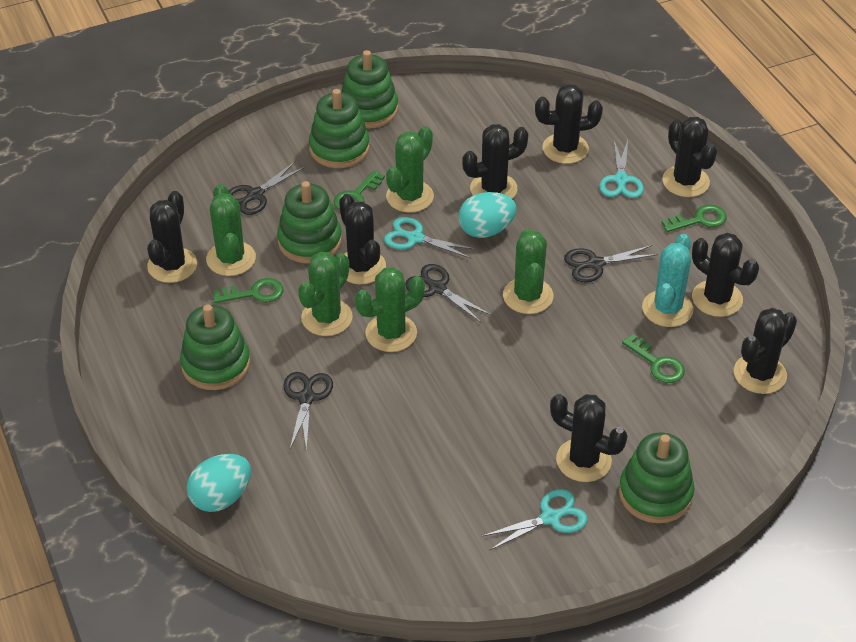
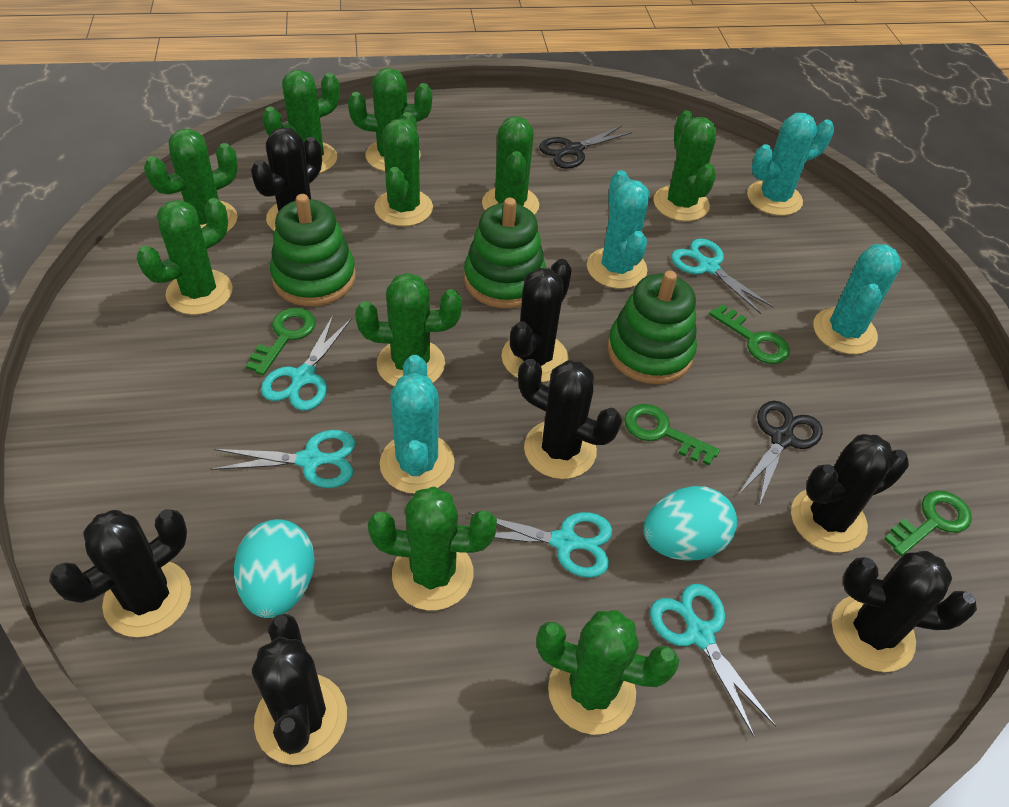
black cactus: 8 -> 7
black scissors: 4 -> 2
green cactus: 5 -> 10
green stacking toy: 5 -> 3
turquoise cactus: 1 -> 4
turquoise scissors: 3 -> 5

